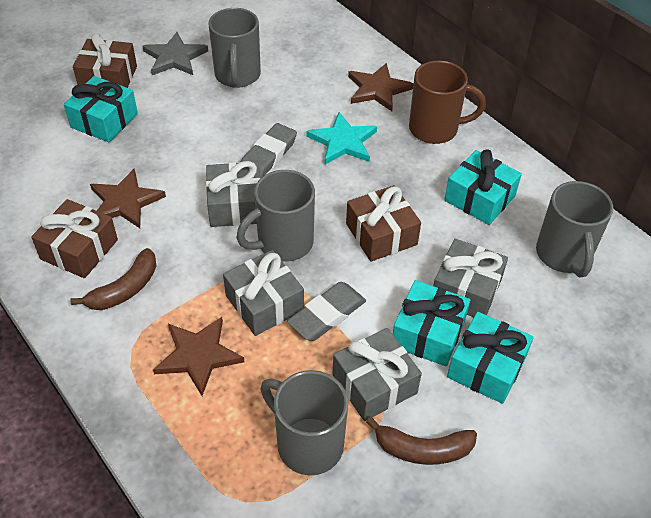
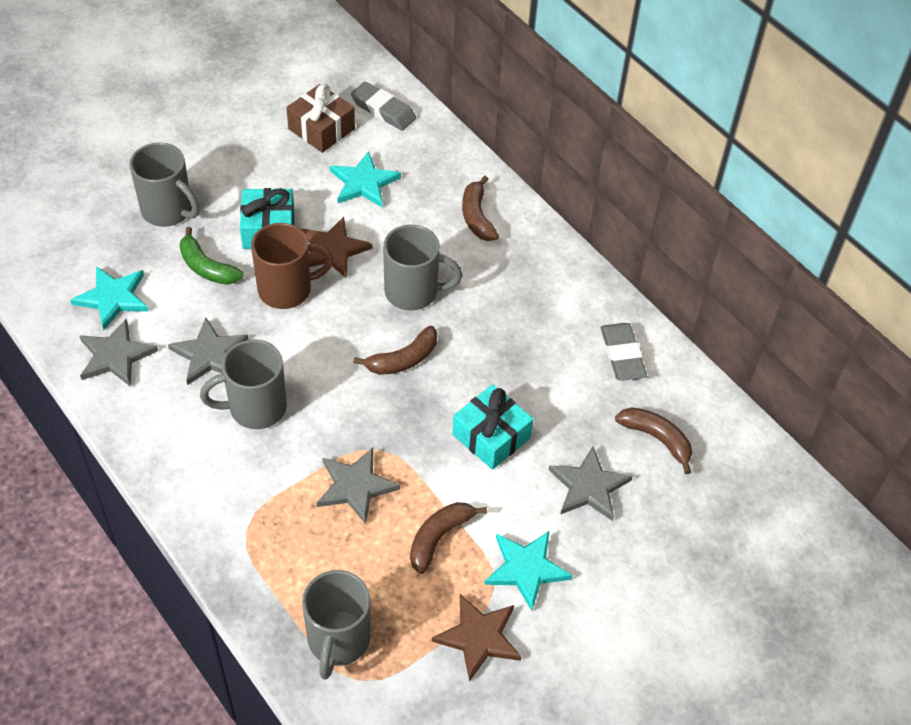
brown banana: 2 -> 4
brown gift: 3 -> 1
brown star: 3 -> 2
green banana: 0 -> 1
grey gift: 4 -> 0
grey star: 1 -> 4
turquoise gift: 4 -> 2
turquoise star: 1 -> 3

